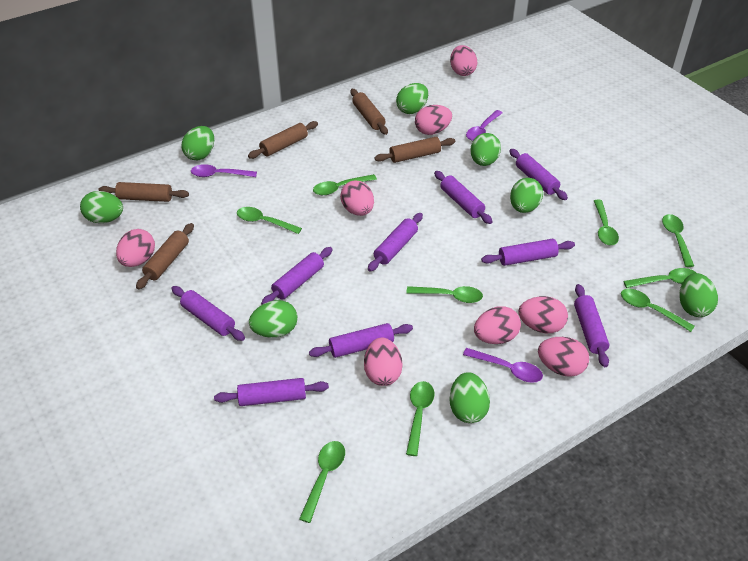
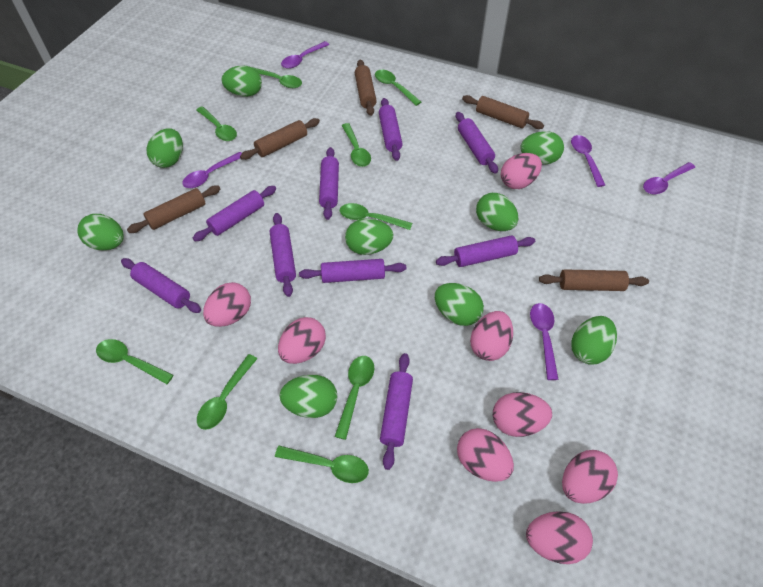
green egg: 8 -> 9
purple spoon: 3 -> 5

